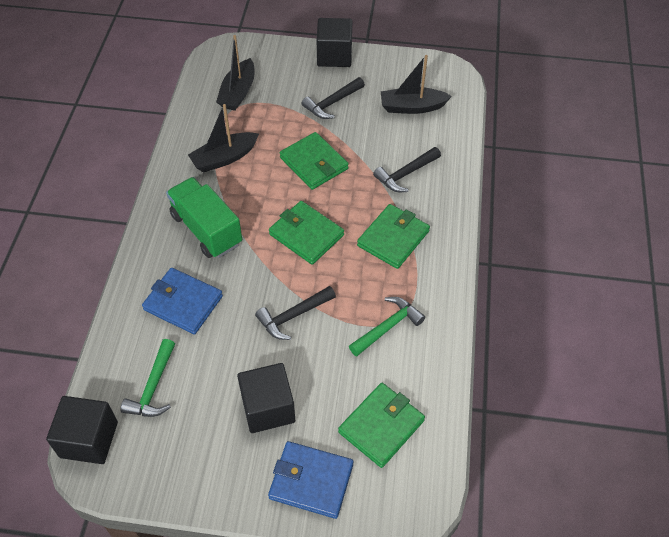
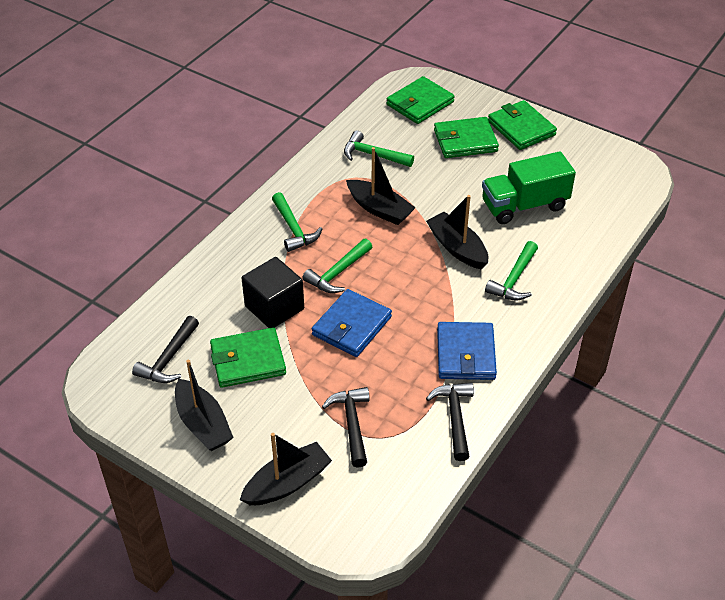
black boat: 3 -> 4
black cube: 3 -> 1
green hammer: 2 -> 4

